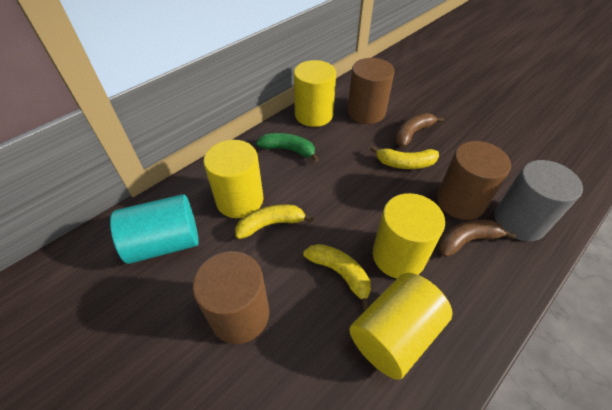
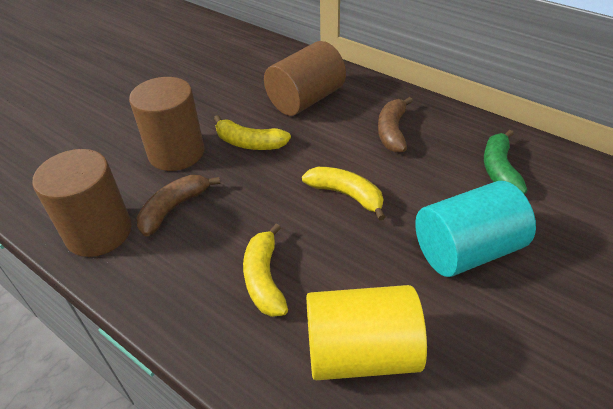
grey cylinder: 1 -> 0
yellow cylinder: 4 -> 1

